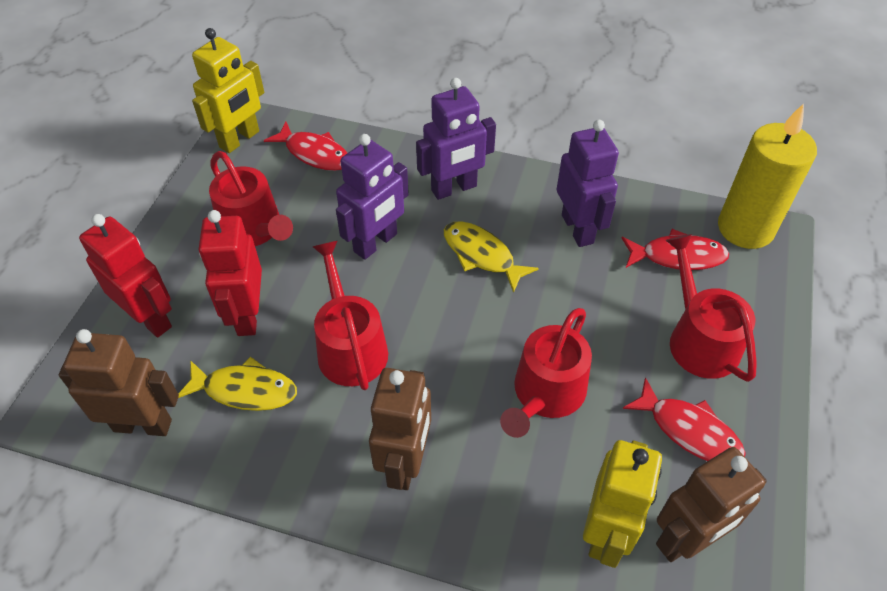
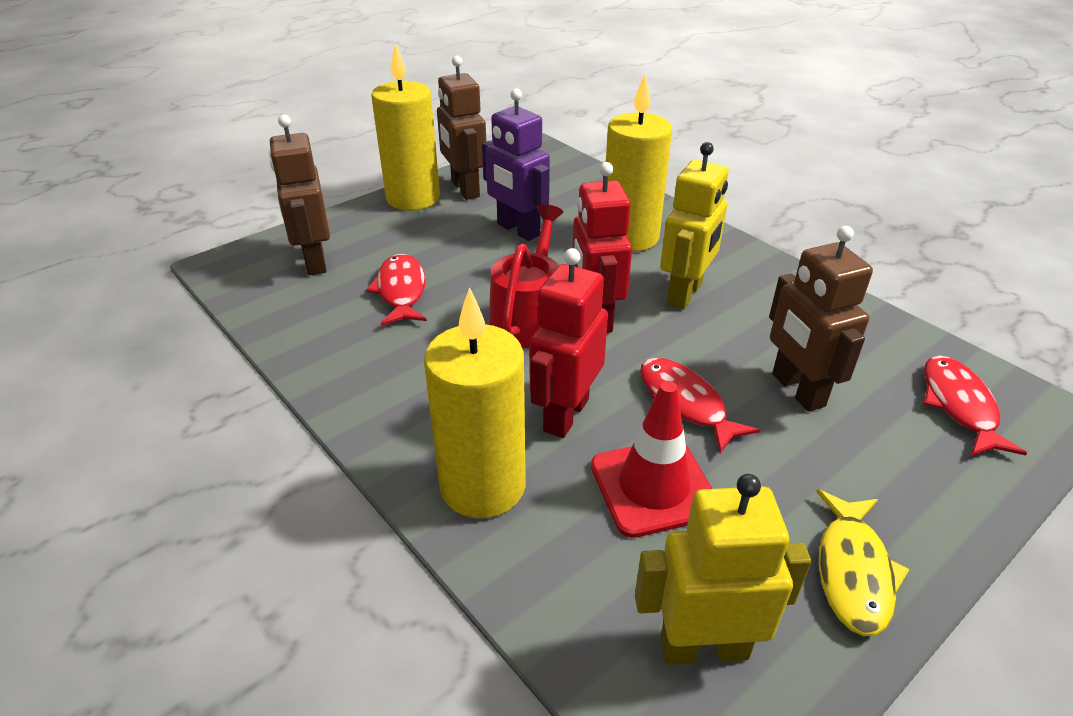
purple robot: 3 -> 1
red traffic cone: 0 -> 1
red watering can: 4 -> 1
yellow candle: 1 -> 3
yellow fish: 2 -> 1

